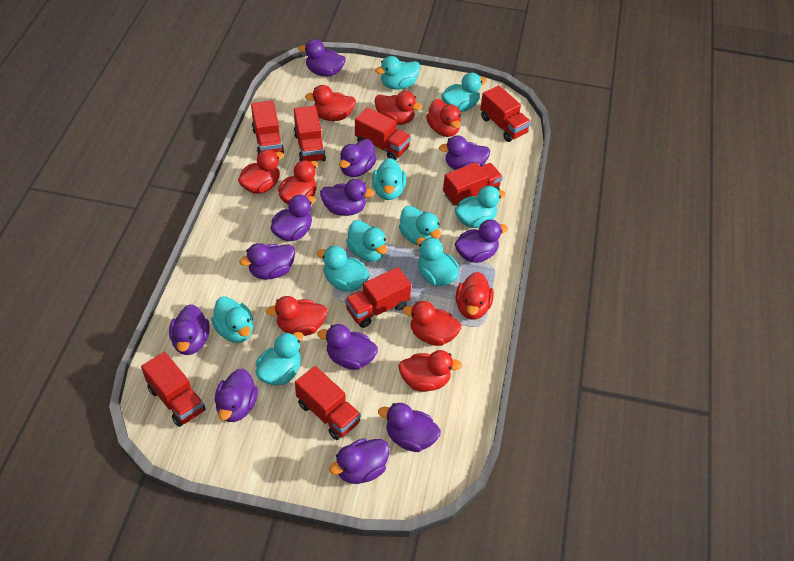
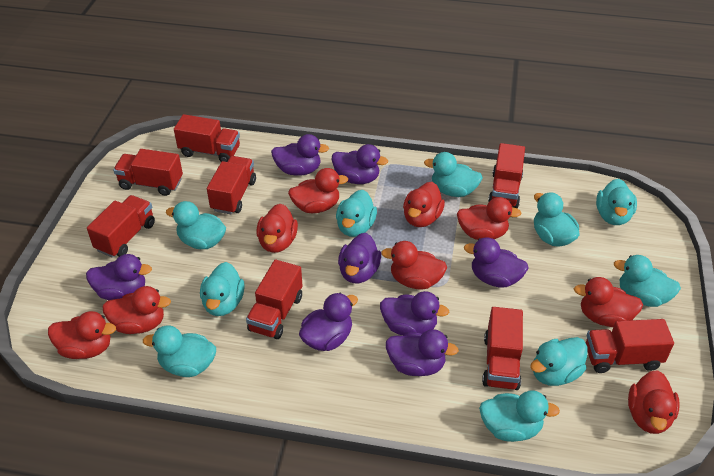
purple duck: 12 -> 8

